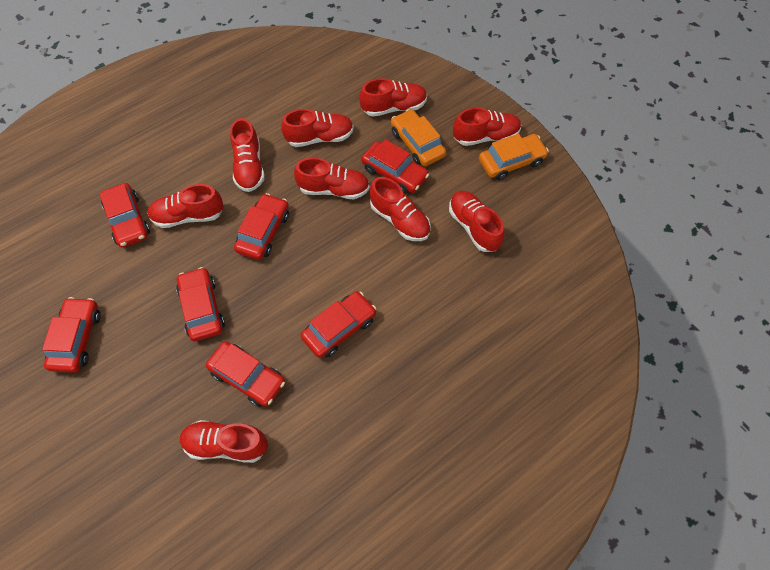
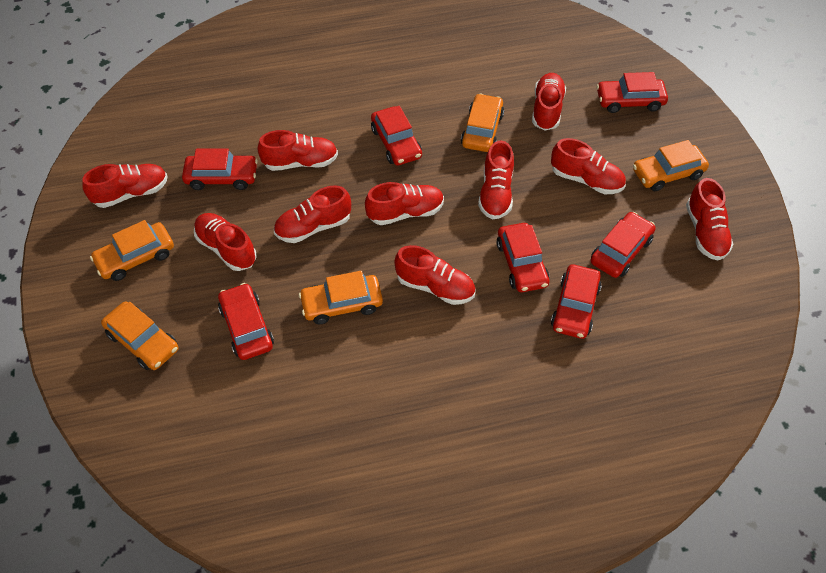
orange car: 2 -> 5
red shoe: 9 -> 10

